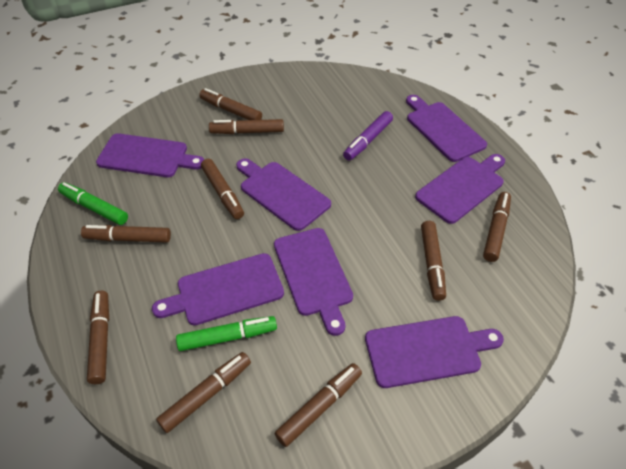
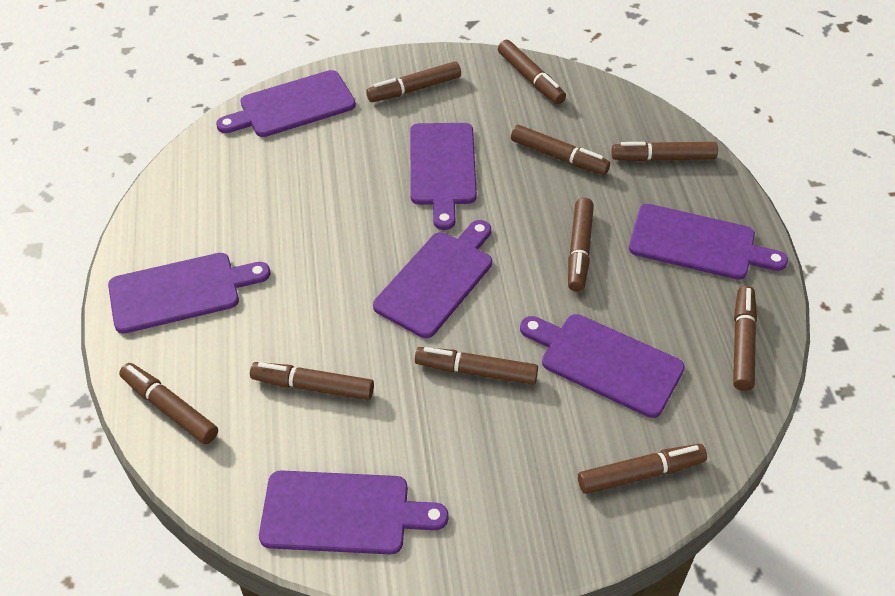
brown marker: 9 -> 10
green marker: 2 -> 0
purple marker: 1 -> 0

